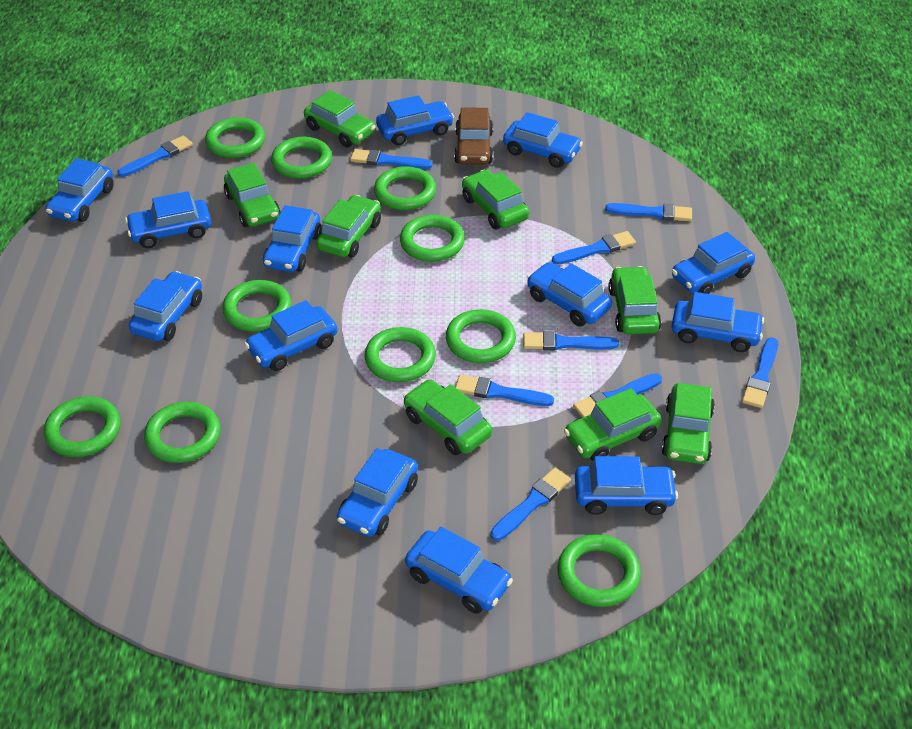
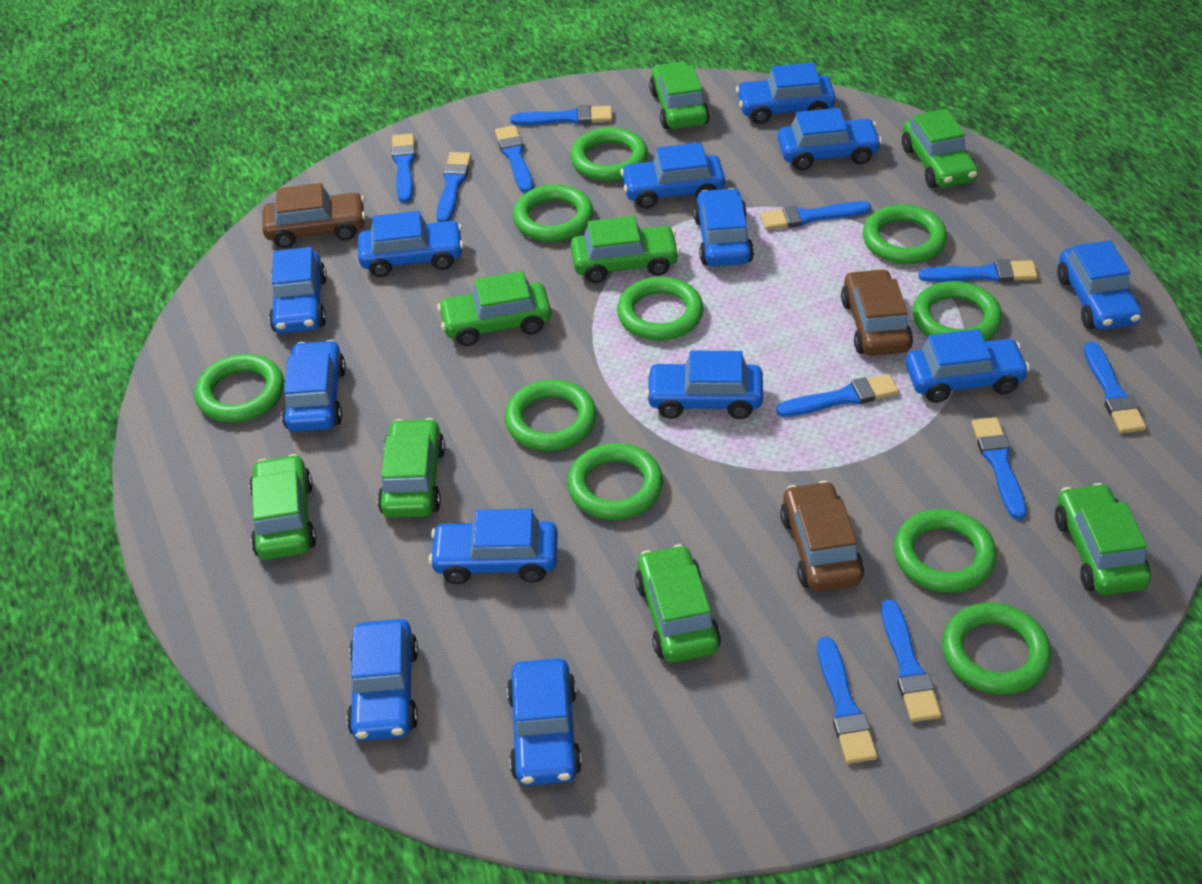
blue brush: 9 -> 11
brown car: 1 -> 3

